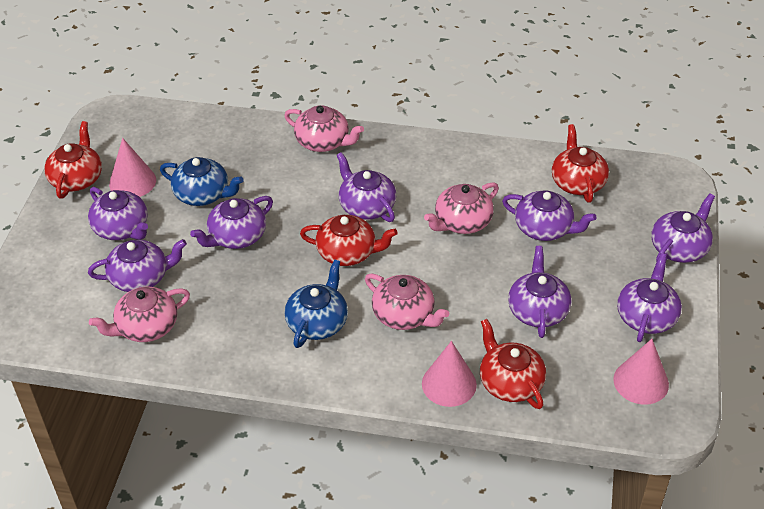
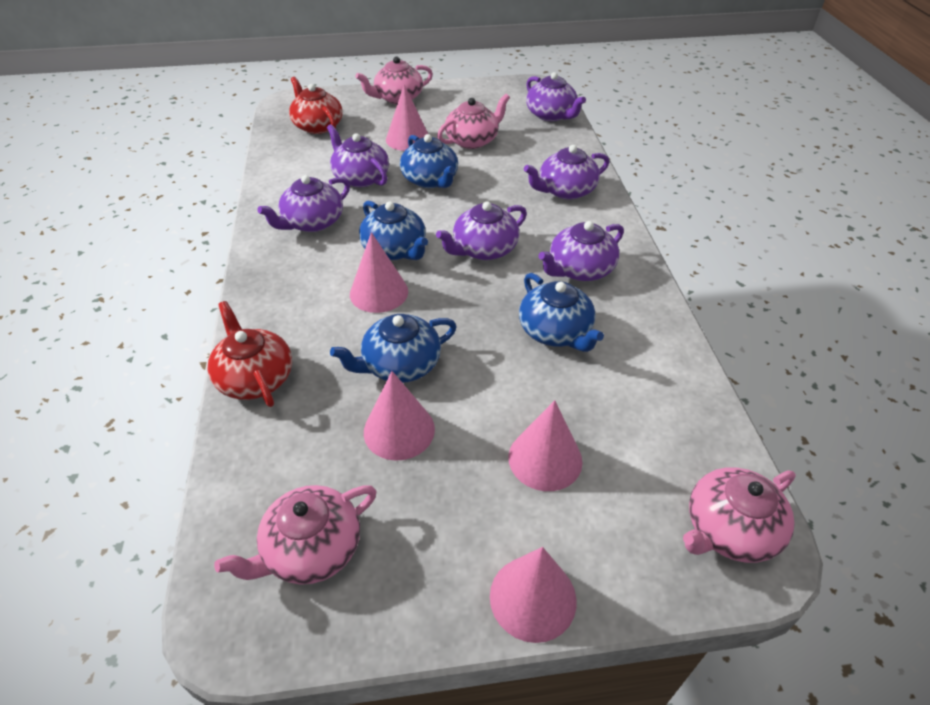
blue teapot: 2 -> 4
pink cone: 3 -> 5
purple teapot: 8 -> 6
red teapot: 4 -> 2

